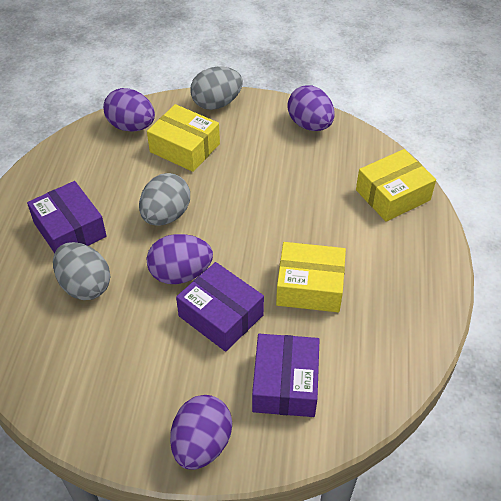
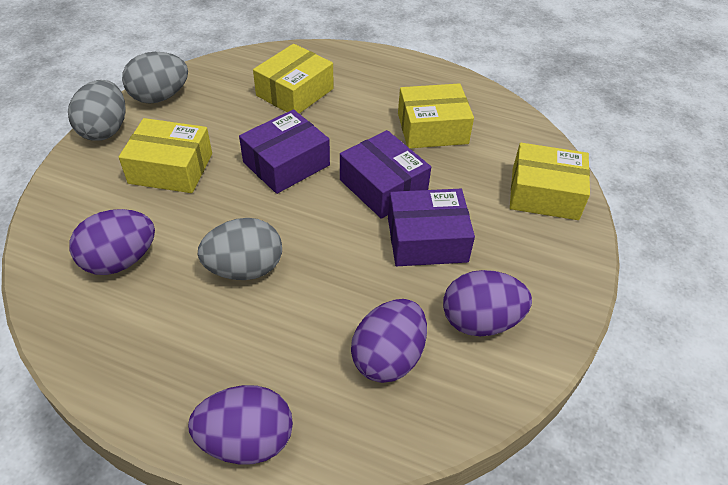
yellow box: 3 -> 4

